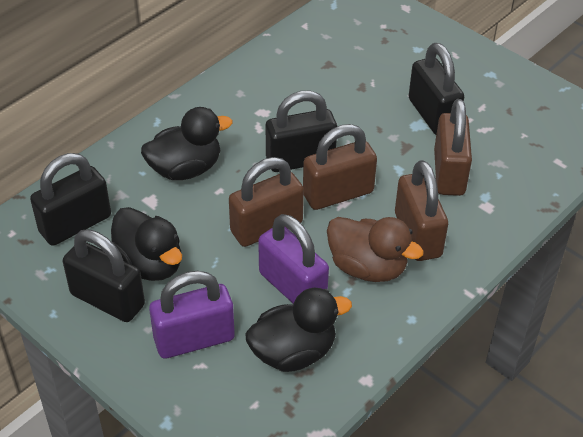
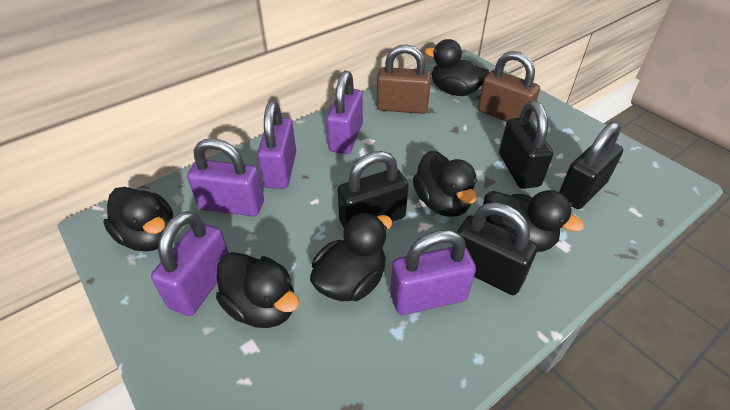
black duck: 3 -> 6
brown duck: 1 -> 0
brown padlock: 4 -> 2
purple padlock: 2 -> 5

